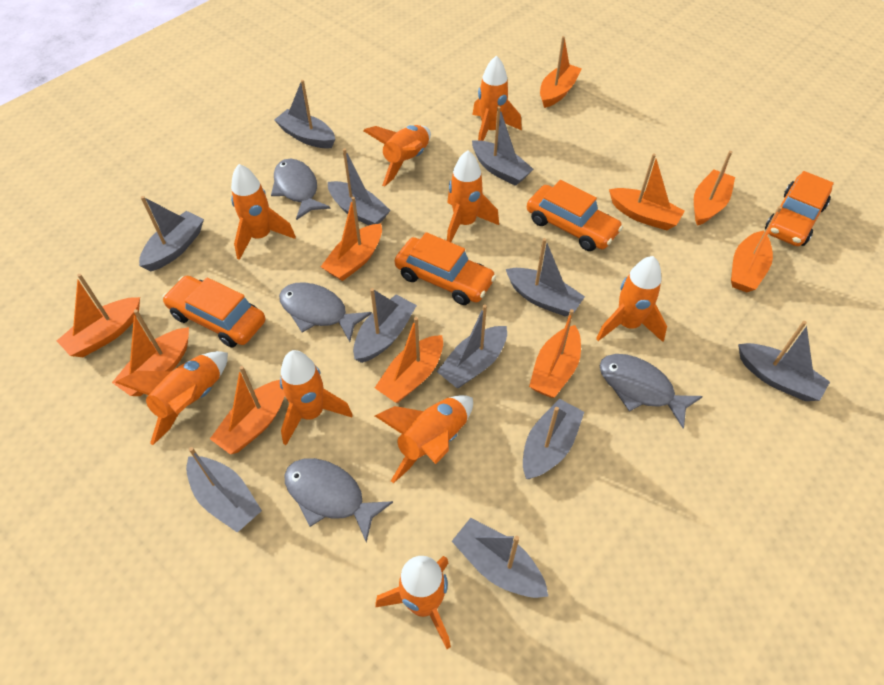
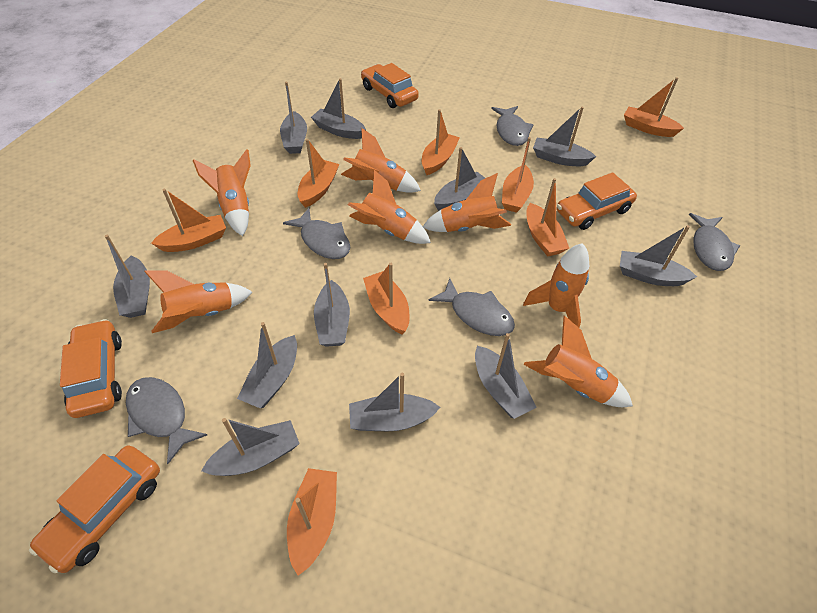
grey fish: 4 -> 5
orange boat: 10 -> 8
orange rocket: 9 -> 7

